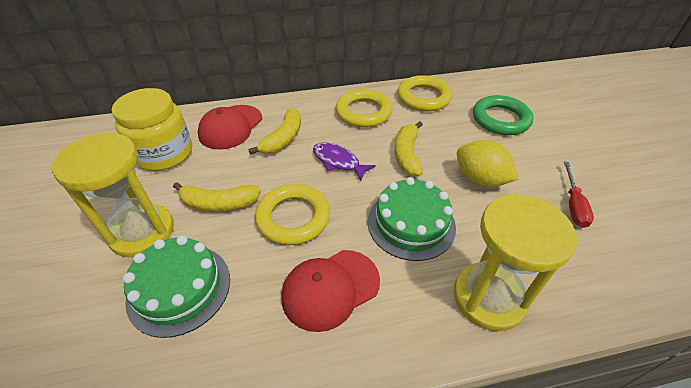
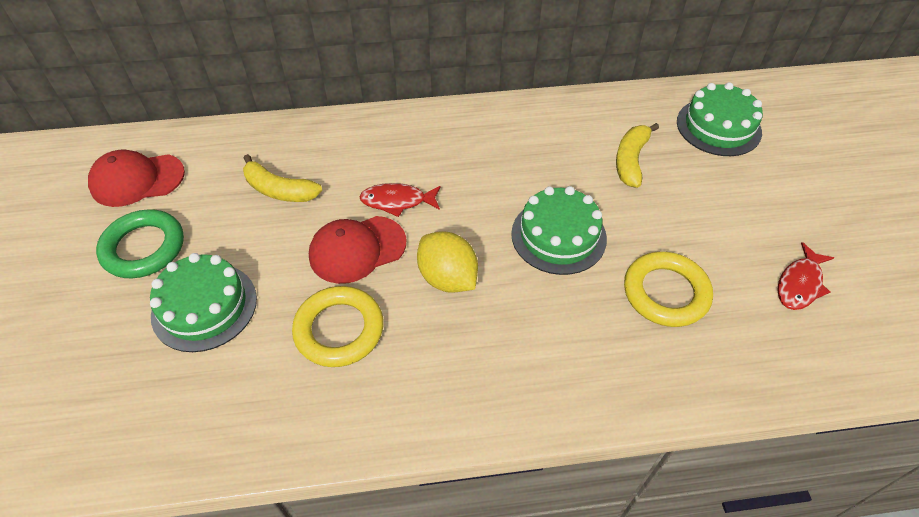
green cake: 2 -> 3
purple fish: 1 -> 0
red fish: 0 -> 2
red screwdriver: 1 -> 0
yellow banana: 3 -> 2
yellow hourglass: 2 -> 0
yellow jar: 1 -> 0
yellow ring: 3 -> 2

